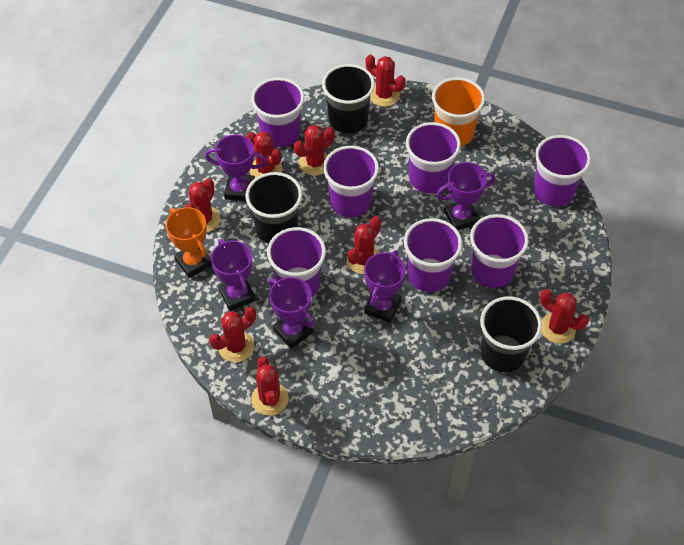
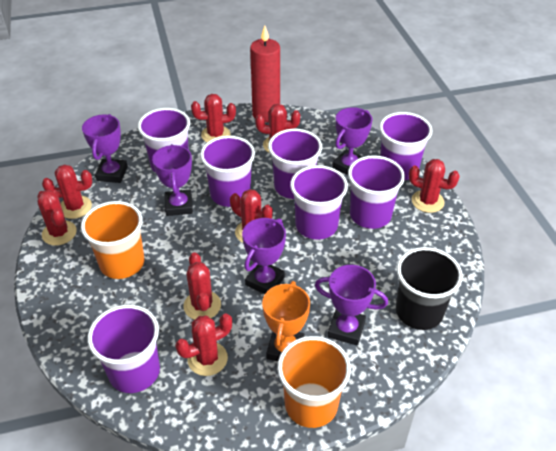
black cup: 3 -> 1
orange cup: 1 -> 2
red candle: 0 -> 1

